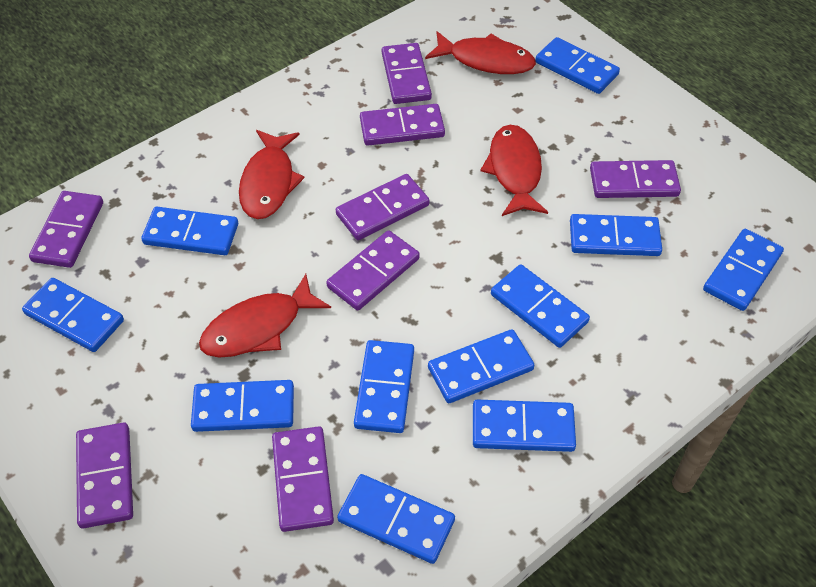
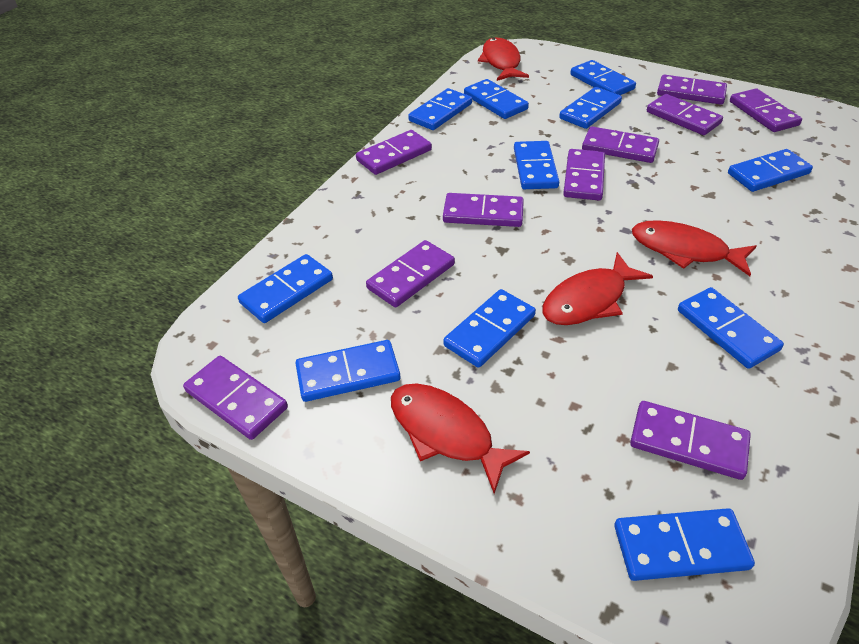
purple domino: 8 -> 10

